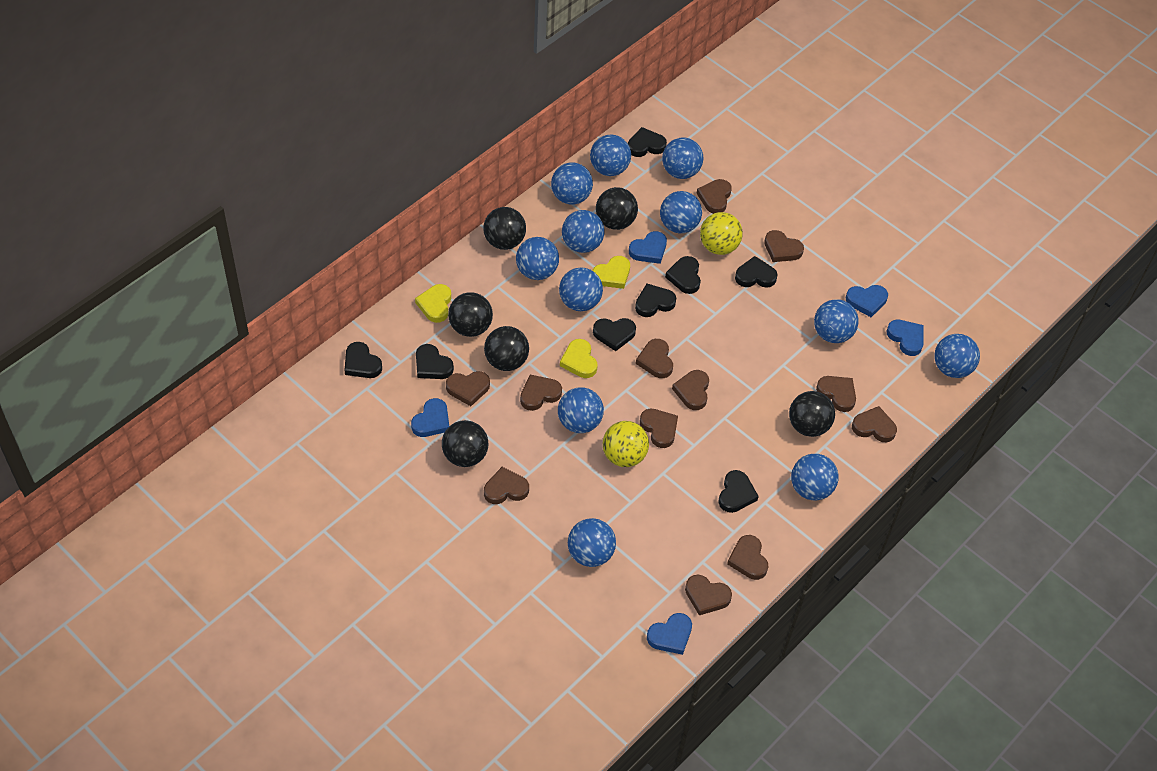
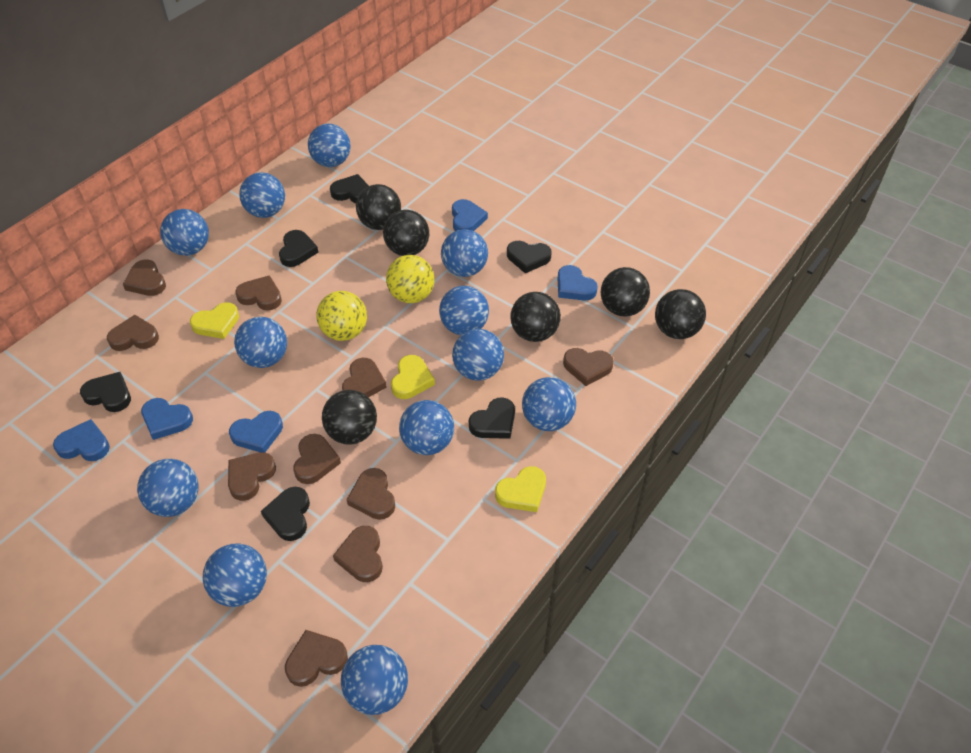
black heart: 8 -> 6
brown heart: 12 -> 10

